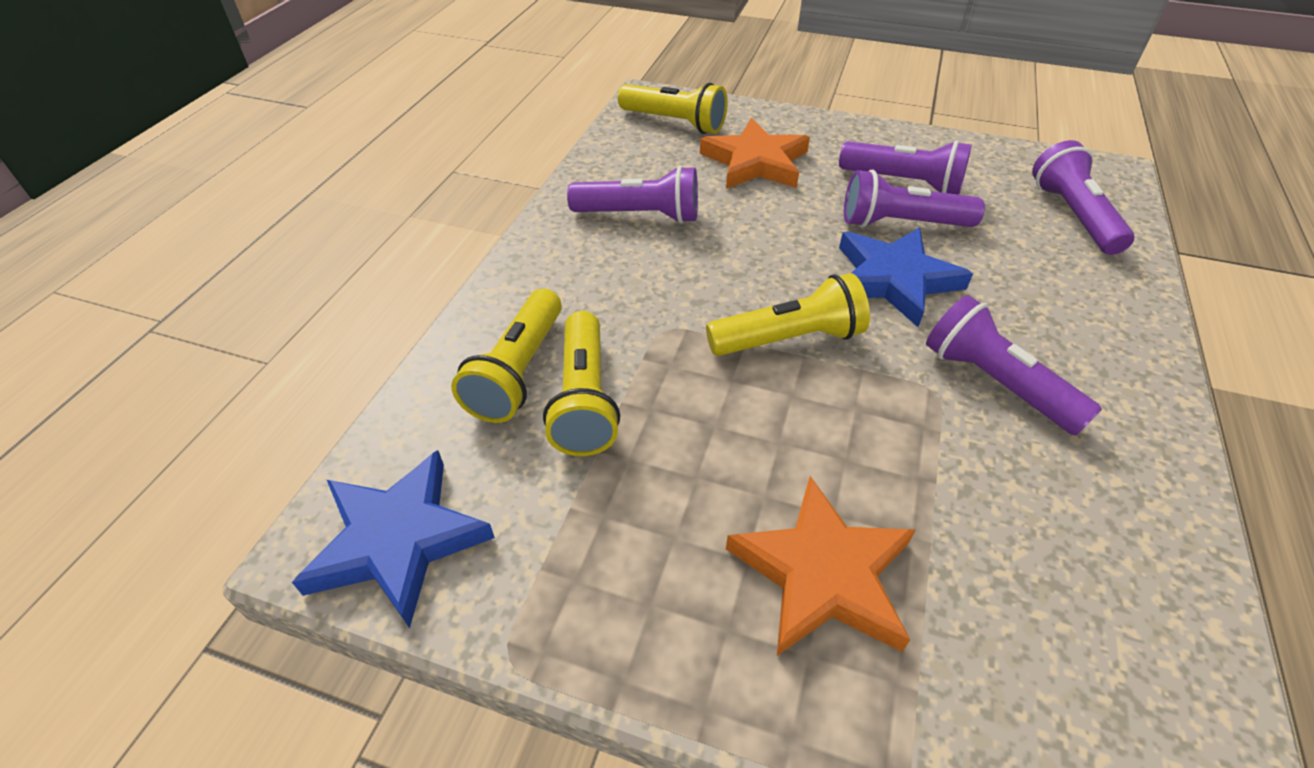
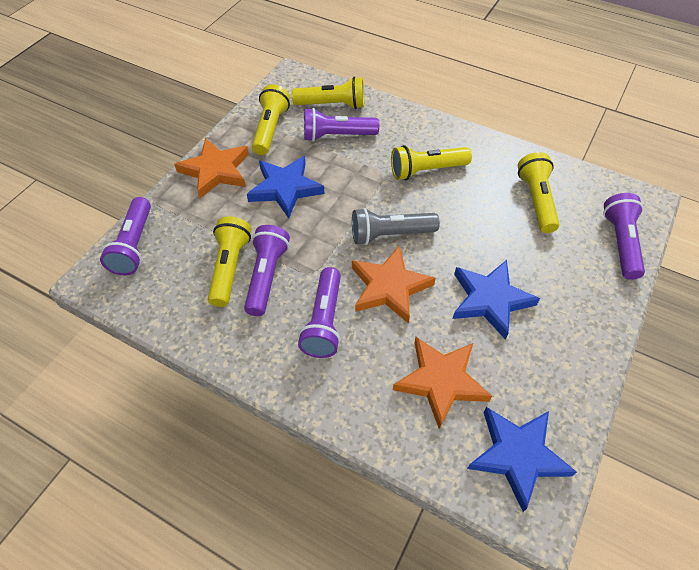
blue star: 2 -> 3
grey flashlight: 0 -> 1
orange star: 2 -> 3
yellow flashlight: 4 -> 5

